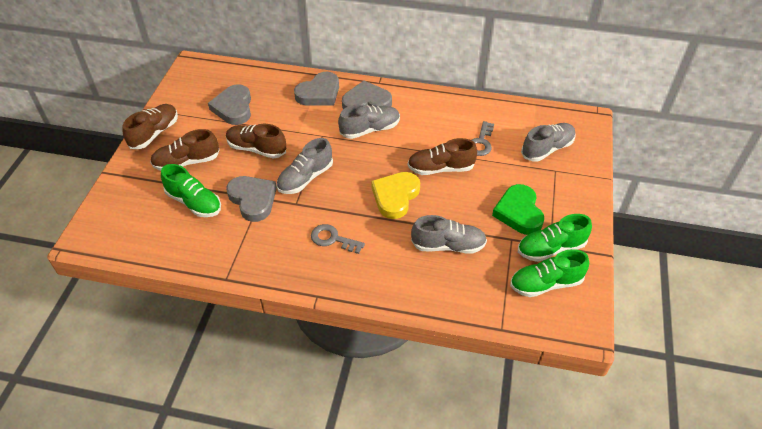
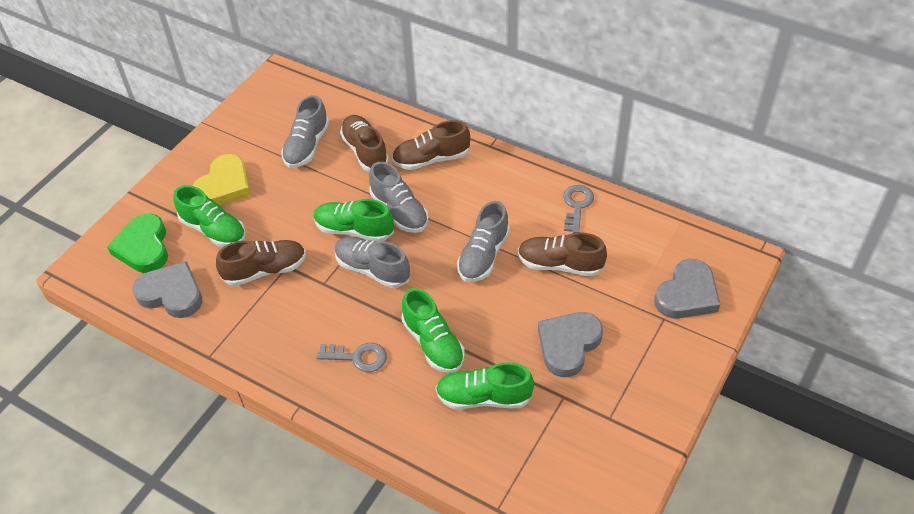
green shoe: 3 -> 4
grey heart: 4 -> 3

